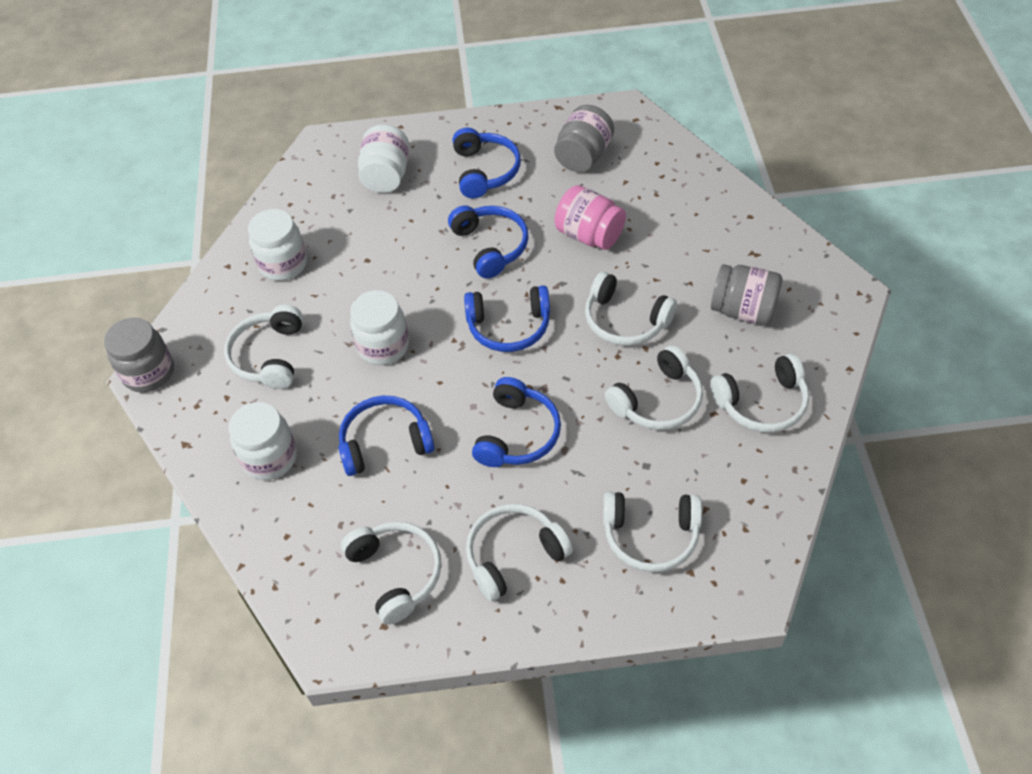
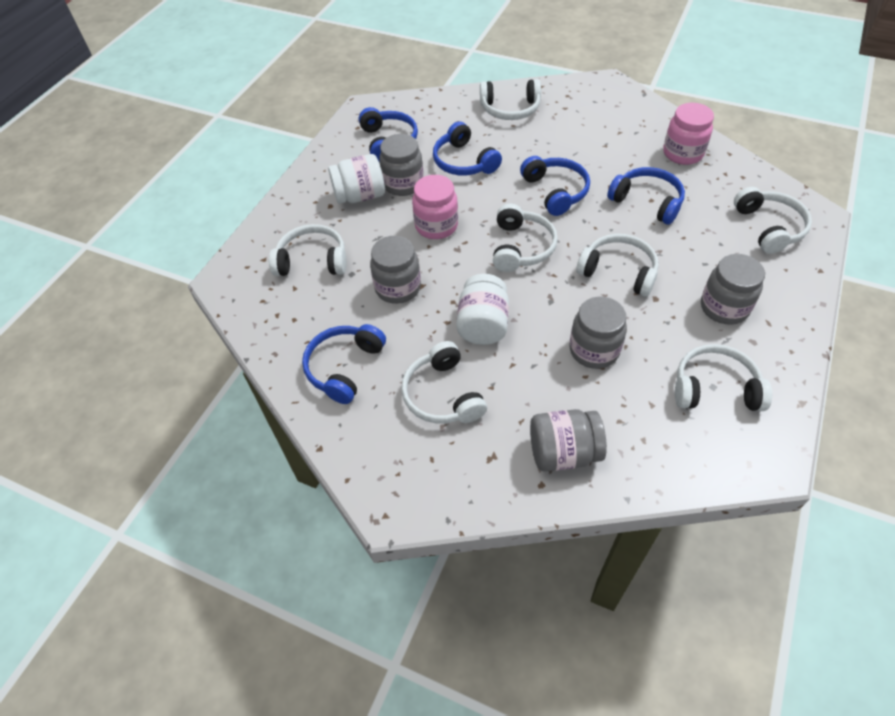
grey jar: 3 -> 5
pink jar: 1 -> 2
white jar: 4 -> 2

